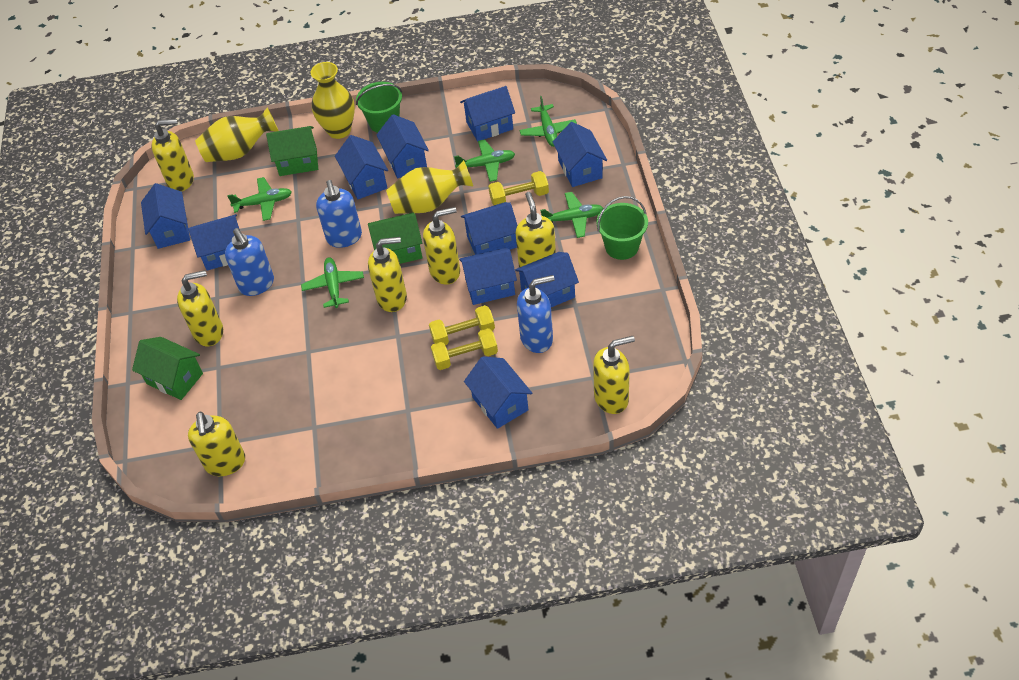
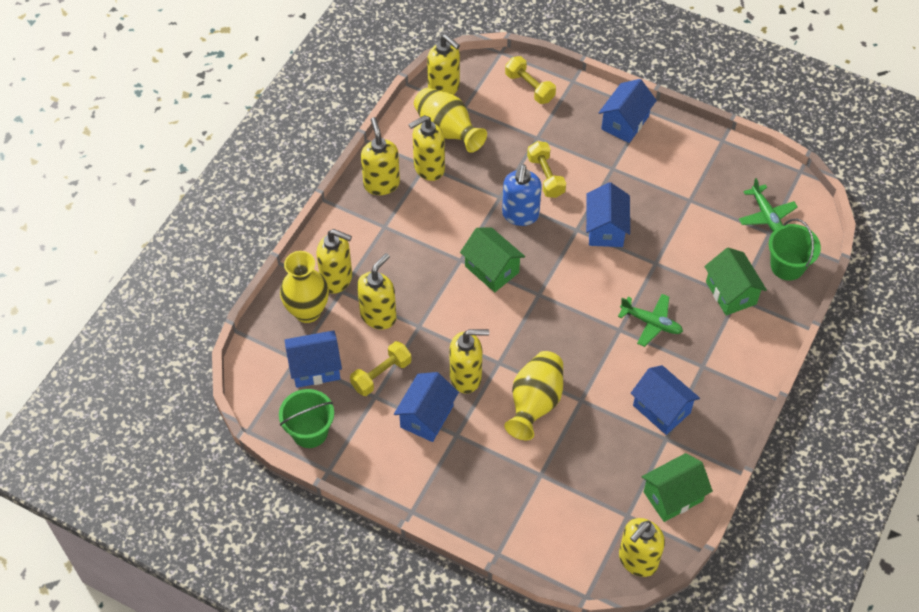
blue house: 10 -> 5
blue soap dispenser: 3 -> 1
green plane: 5 -> 2

